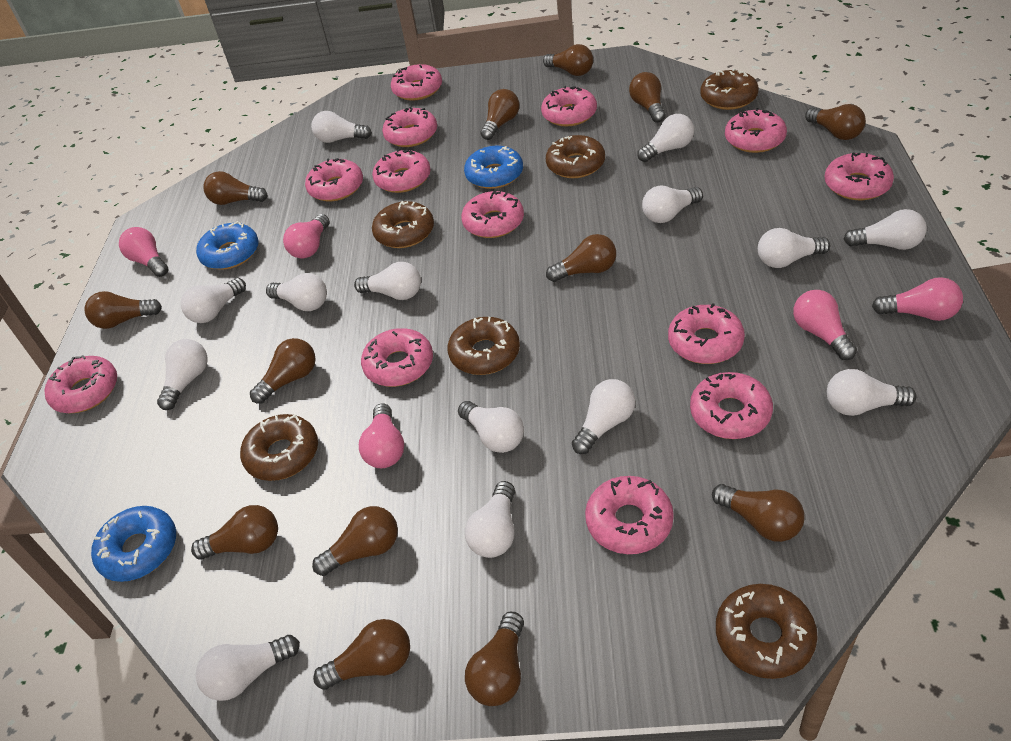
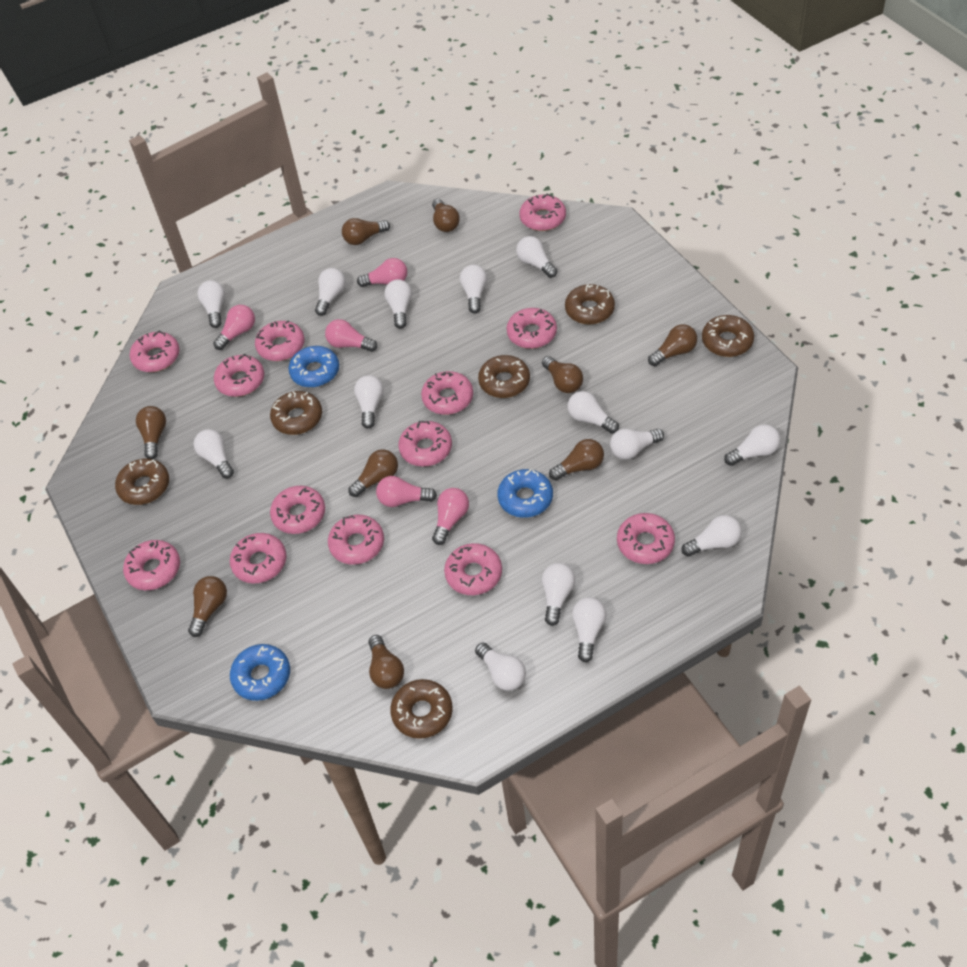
brown light bulb: 13 -> 9

